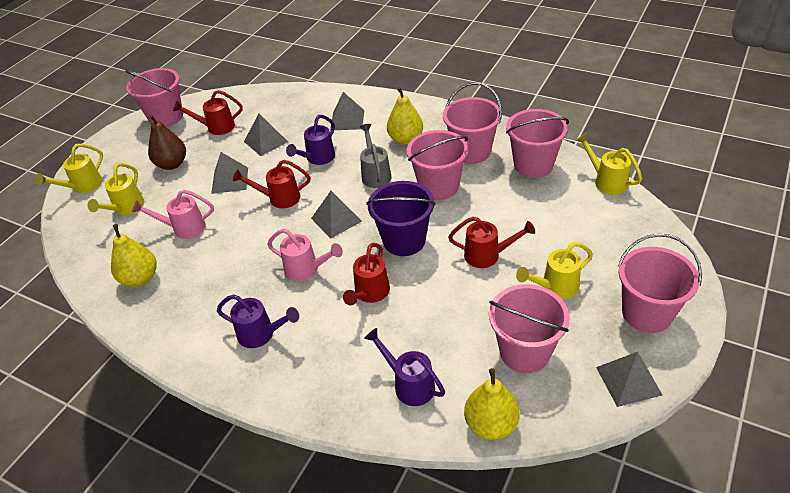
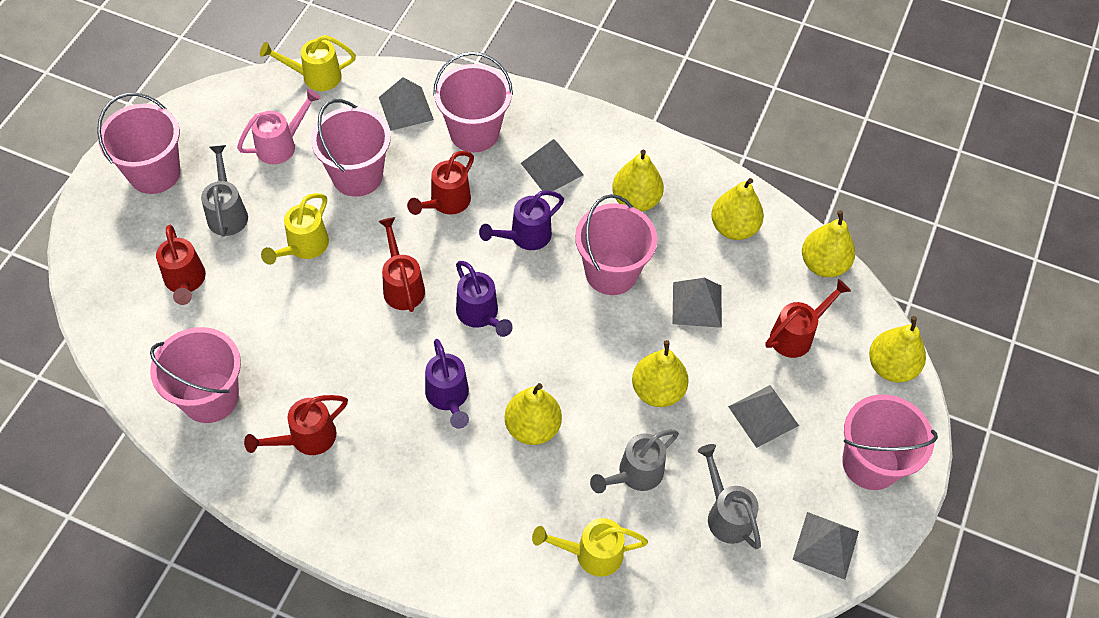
brown pear: 1 -> 0
grey watering can: 1 -> 3
pink watering can: 2 -> 1
purple bucket: 1 -> 0
red watering can: 4 -> 5
yellow pear: 3 -> 6
yellow watering can: 4 -> 3

